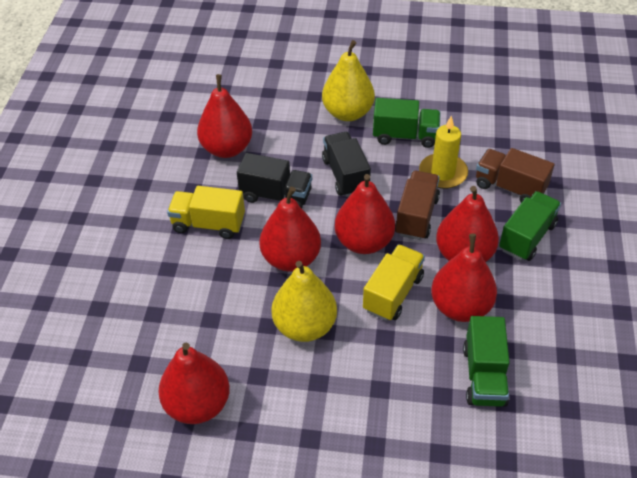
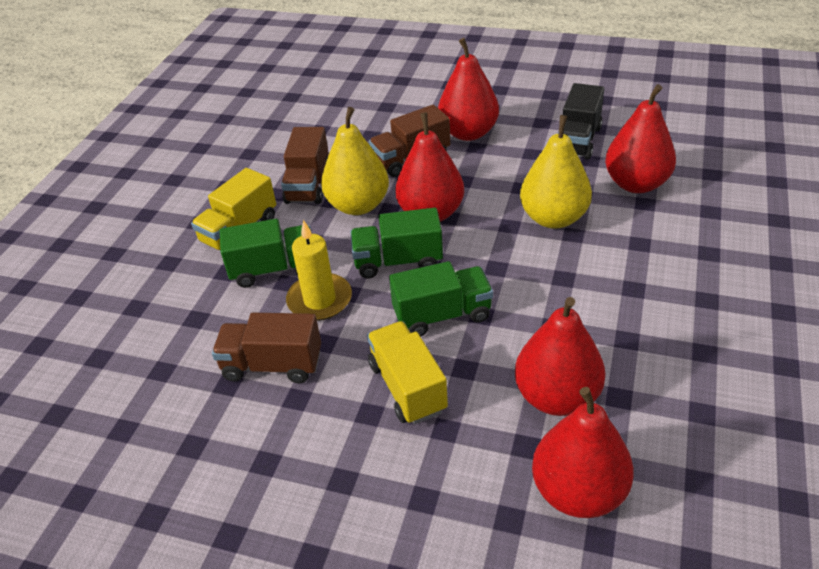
black truck: 2 -> 1
brown truck: 2 -> 3
red pear: 6 -> 5

